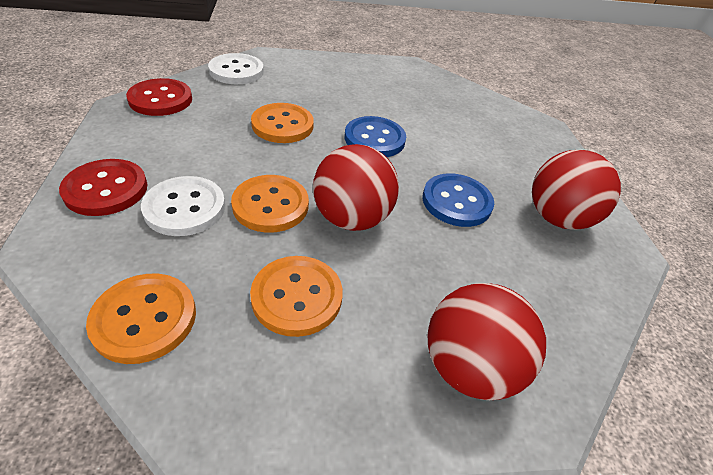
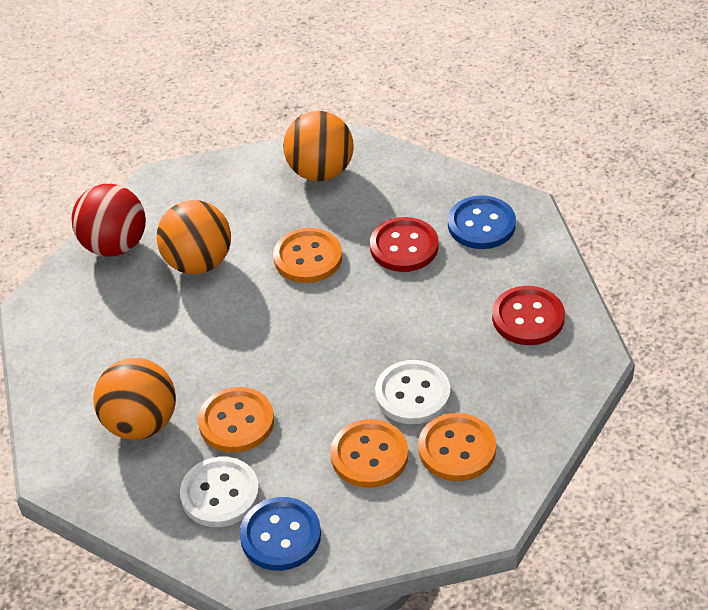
orange ball: 0 -> 3
red ball: 3 -> 1

